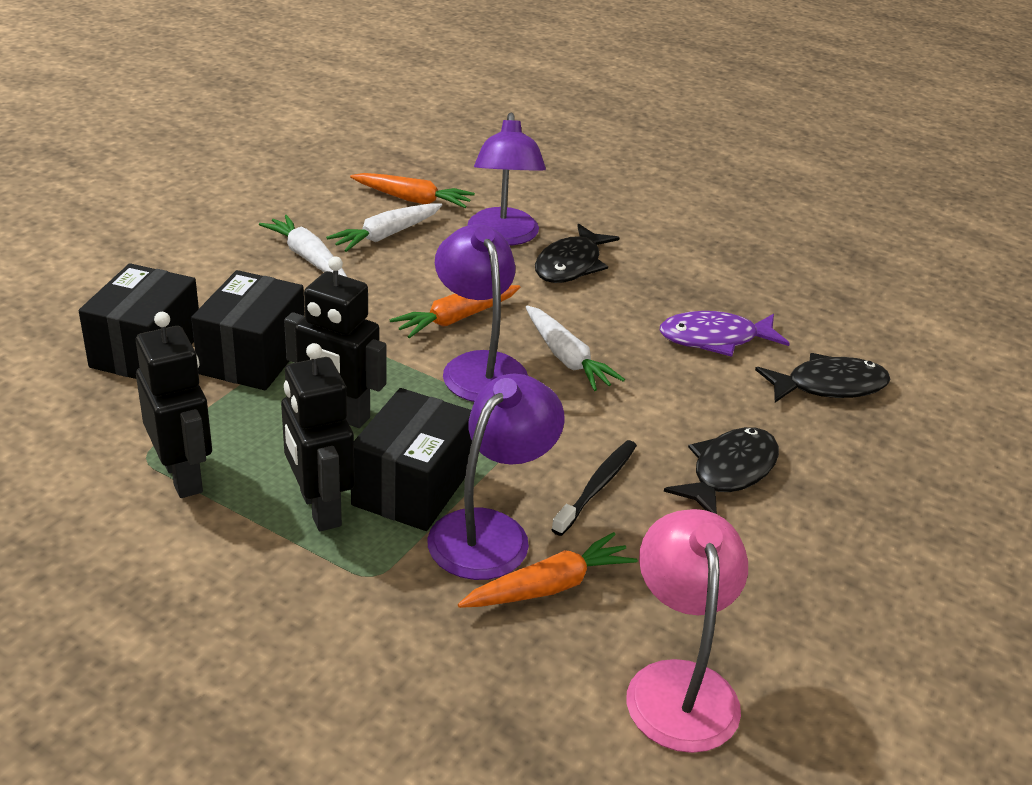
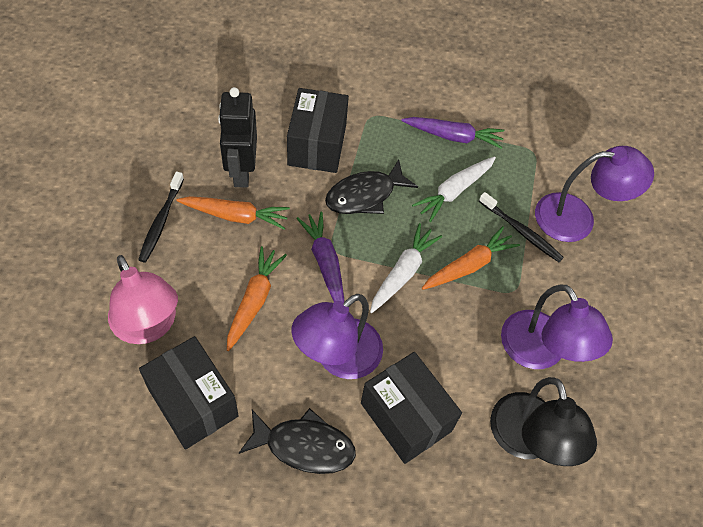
black fish: 3 -> 2
black lamp: 0 -> 1
black robot: 3 -> 1
black toothbrush: 1 -> 2
purple carrot: 0 -> 2
purple fish: 1 -> 0
white carrot: 3 -> 2

